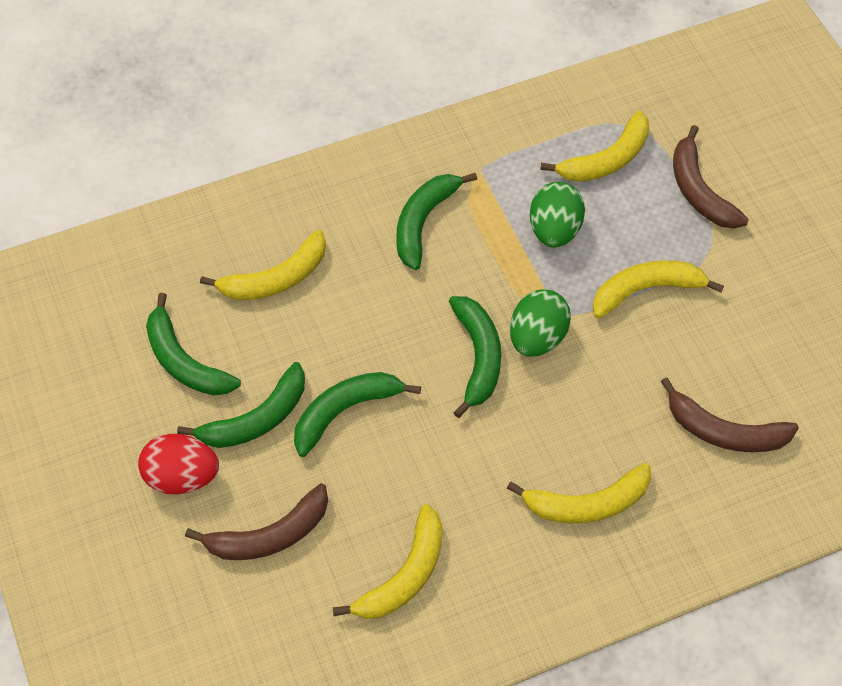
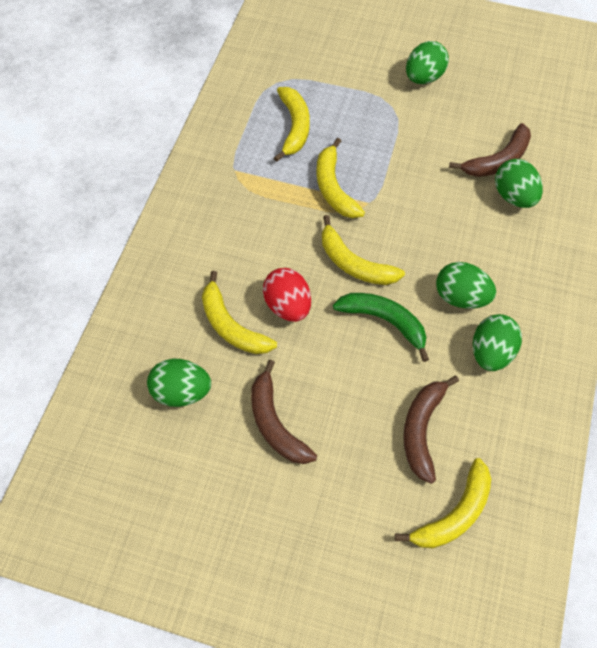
green banana: 5 -> 1
green egg: 2 -> 5

